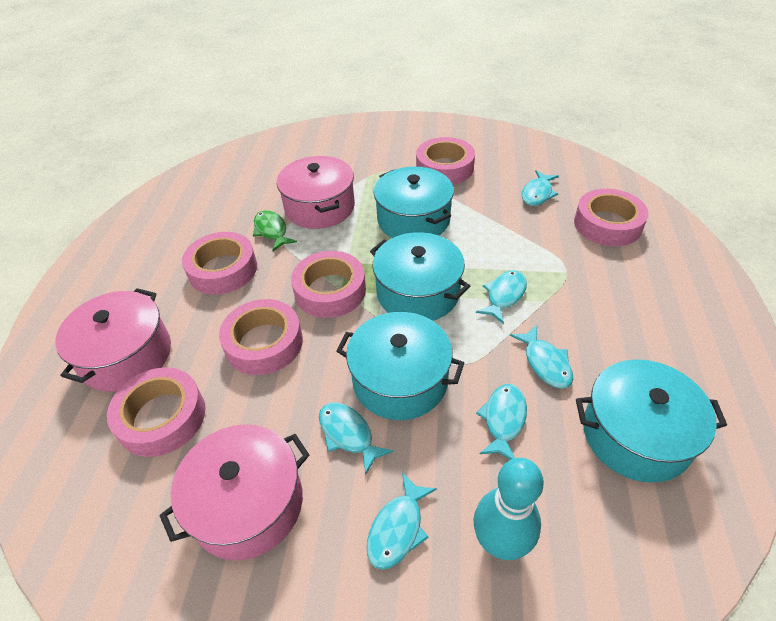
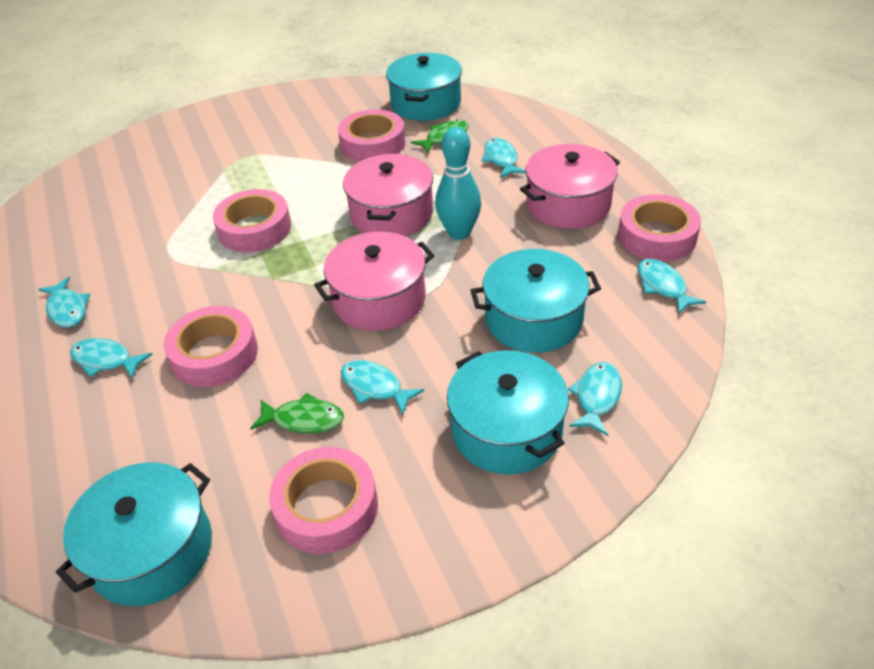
green fish: 1 -> 2
pink tape: 6 -> 5

